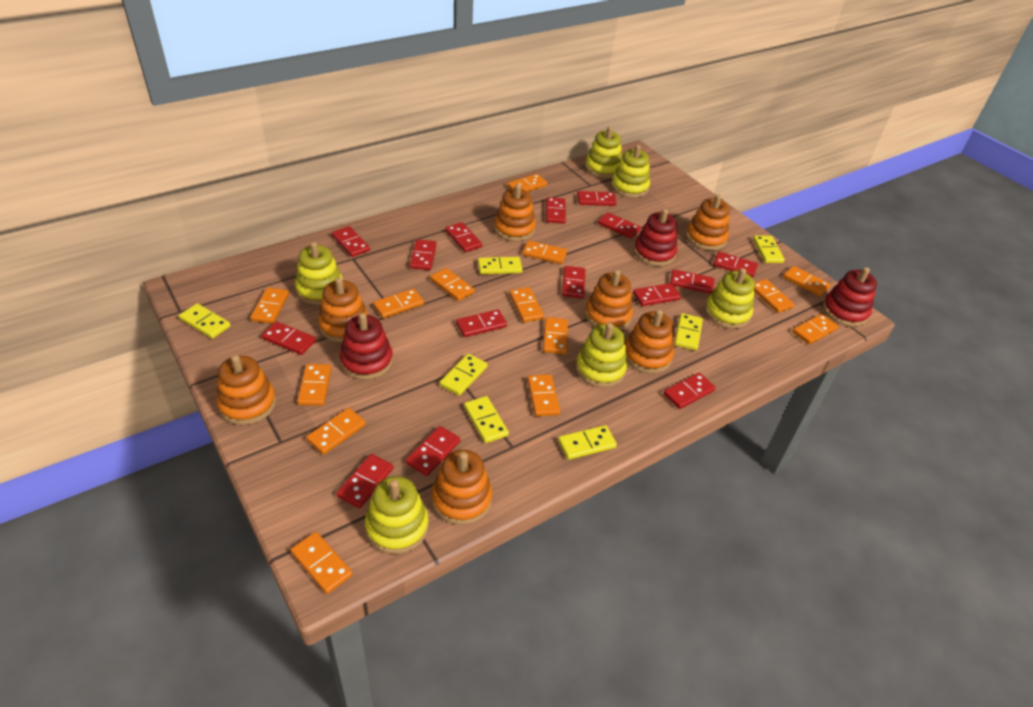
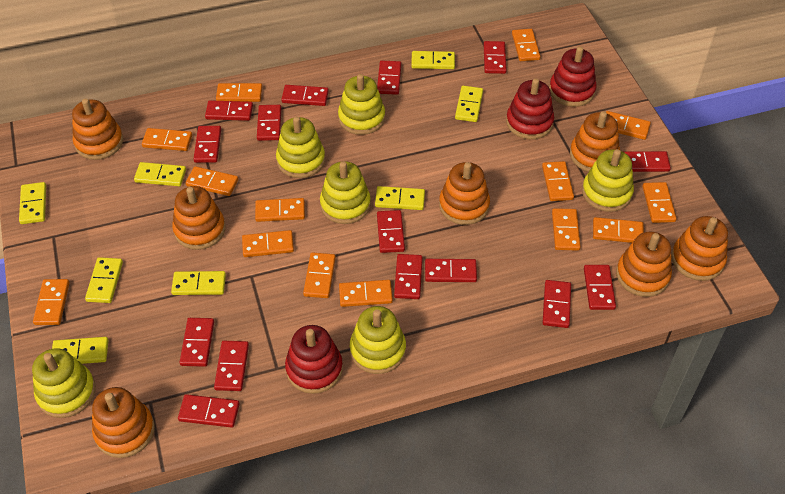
yellow domino: 7 -> 8

